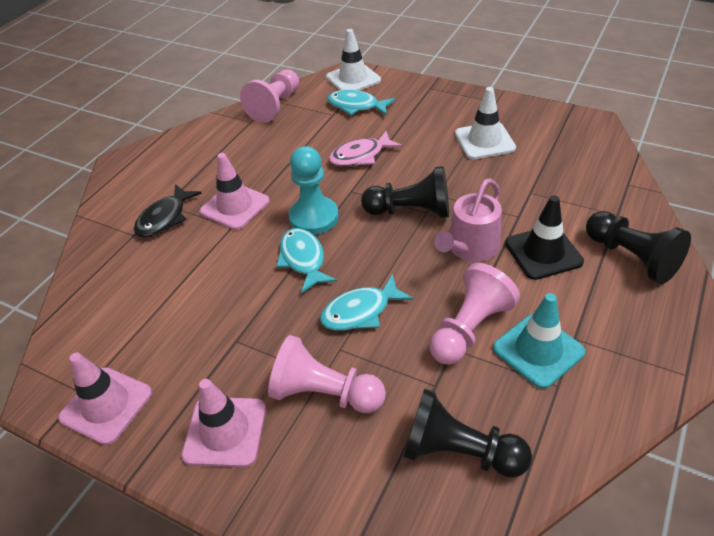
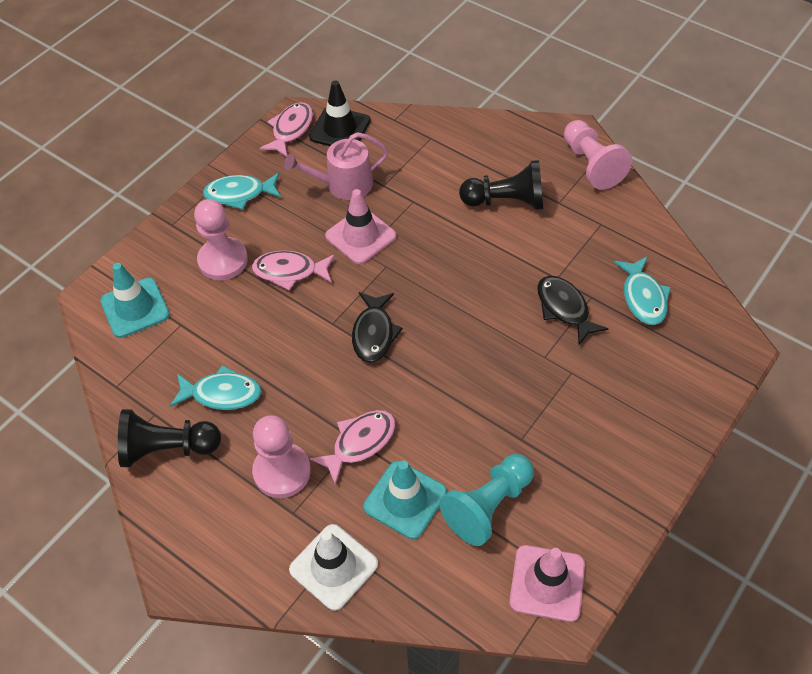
black fish: 1 -> 2
black pawn: 3 -> 2
pink fish: 1 -> 3
pink traffic cone: 3 -> 2
turquoise traffic cone: 1 -> 2
white traffic cone: 2 -> 1

